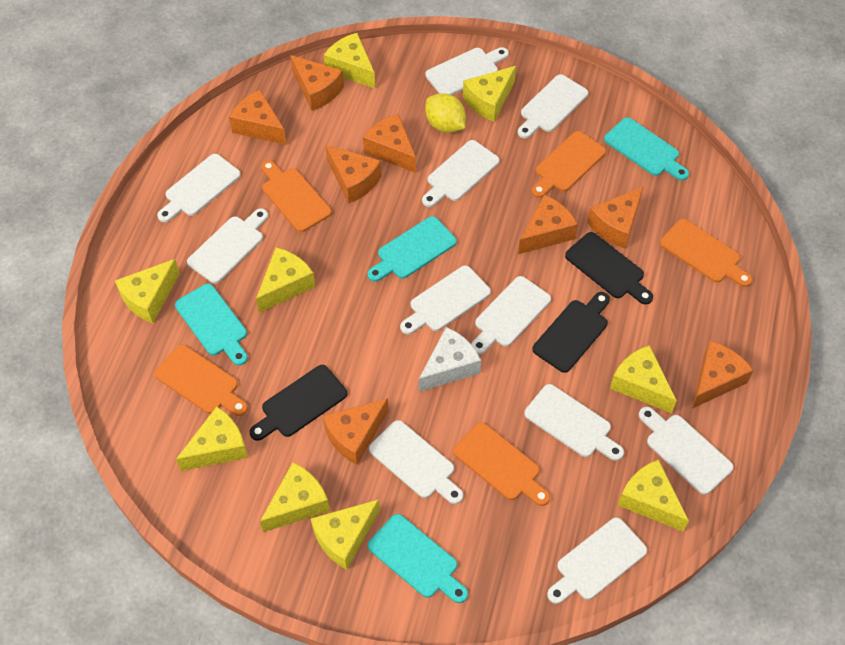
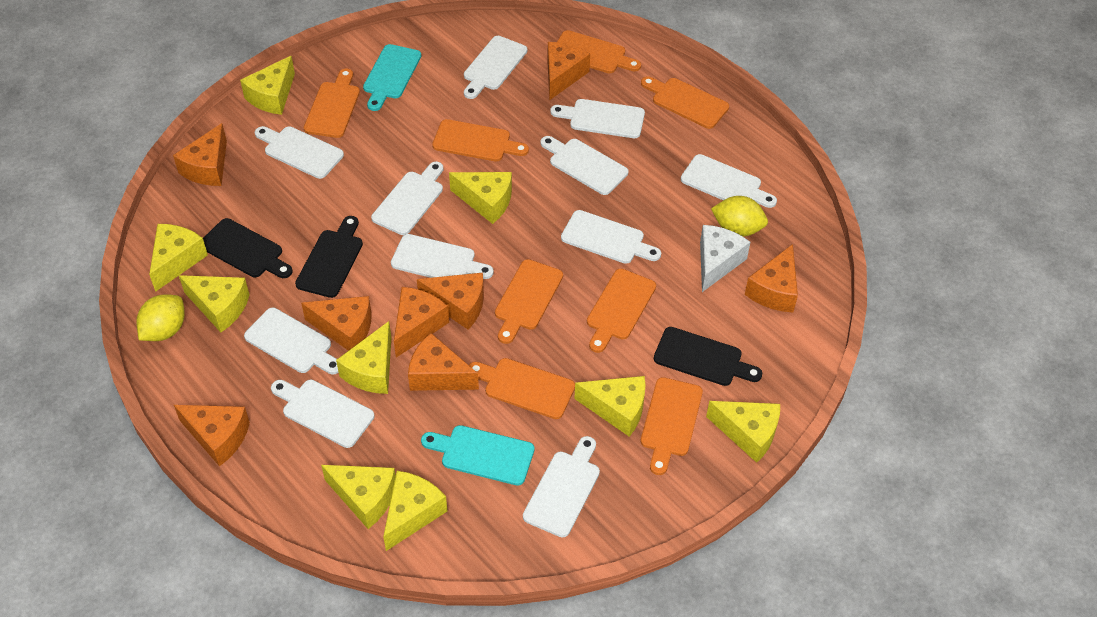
orange cutting board: 5 -> 8
turquoise cutting board: 4 -> 2
yellow lemon: 1 -> 2

